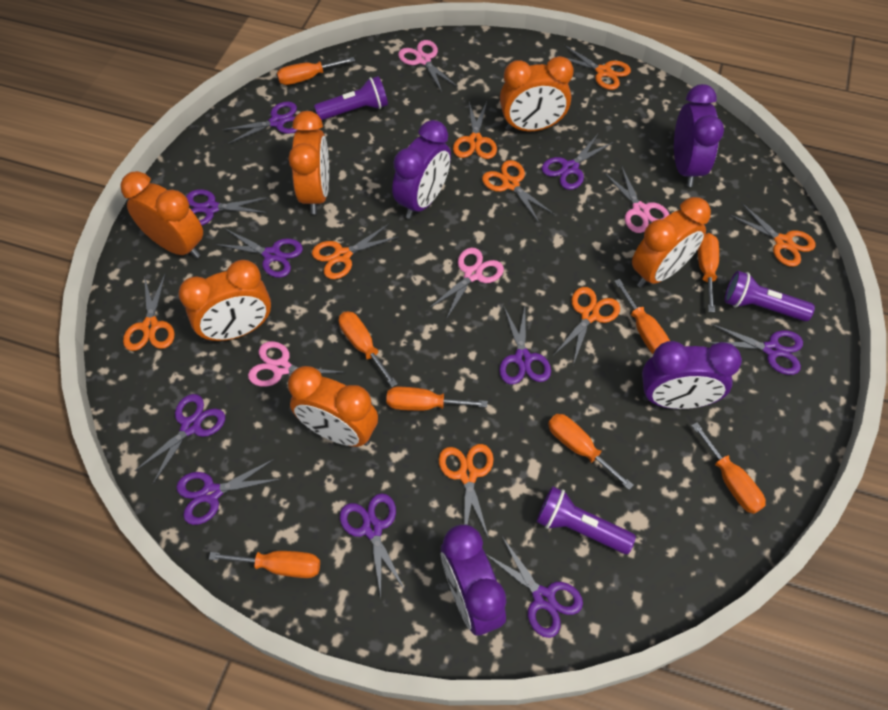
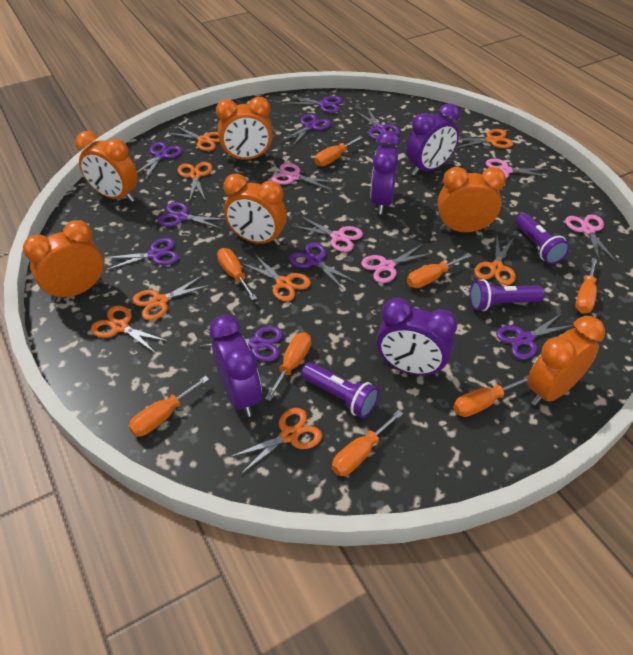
pink scissors: 4 -> 5
purple scissors: 10 -> 9

